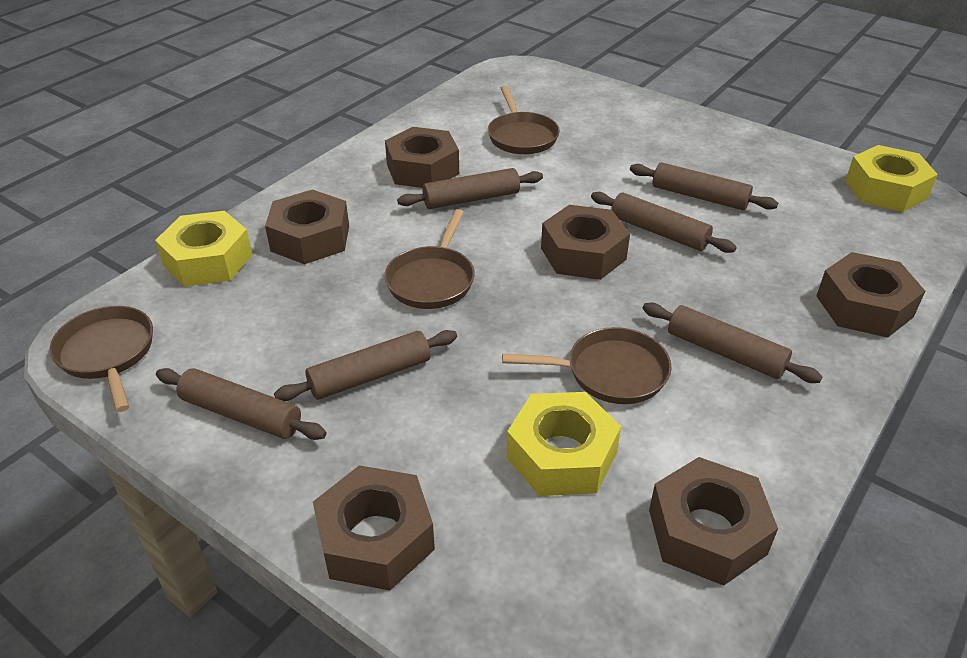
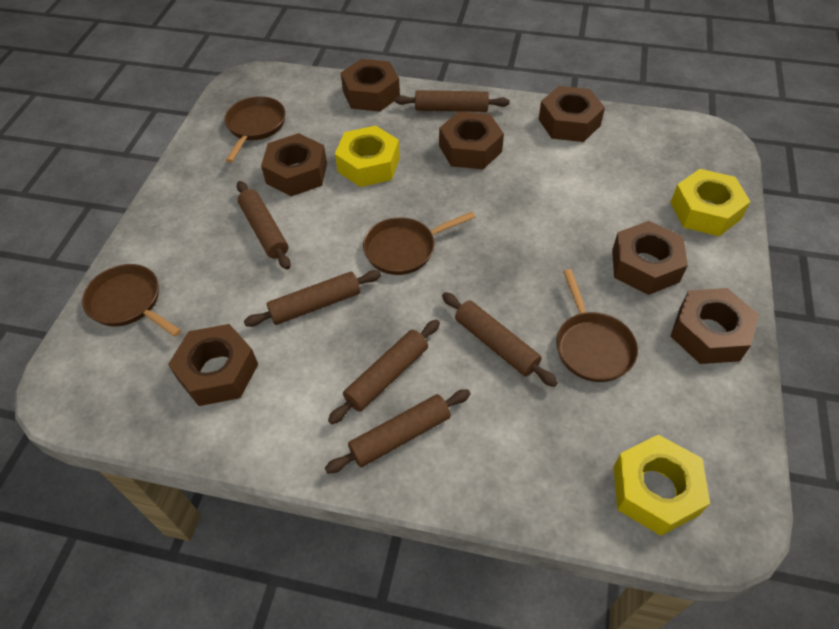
brown nut: 6 -> 7

